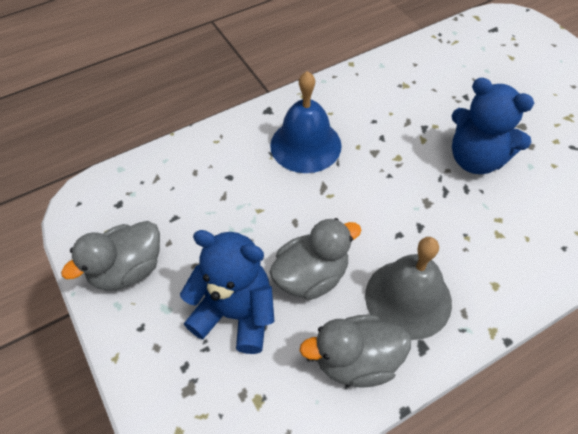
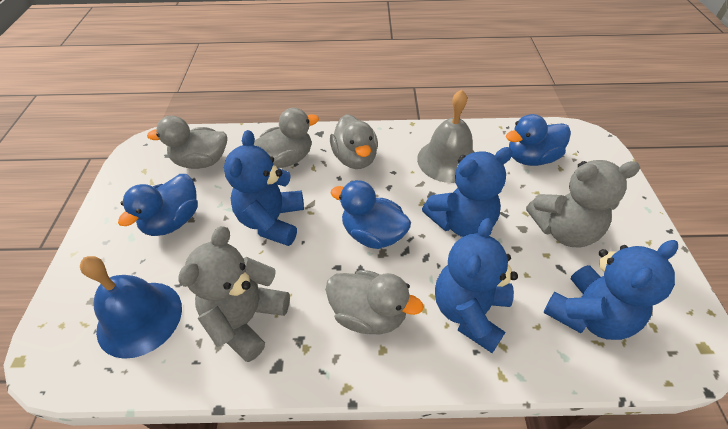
blue duck: 0 -> 3
blue teddy bear: 2 -> 4
grey duck: 3 -> 4
grey teddy bear: 0 -> 2

